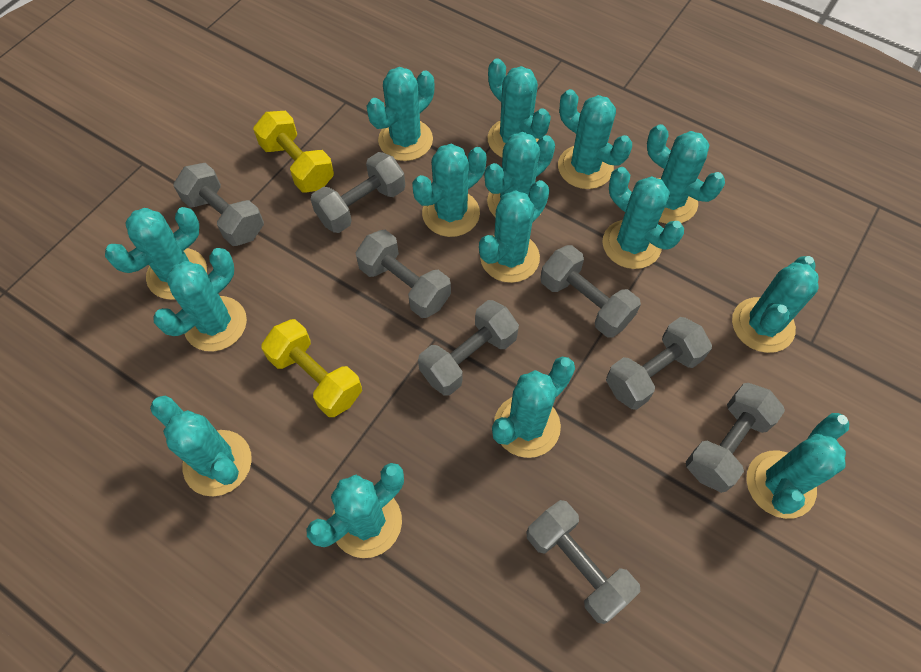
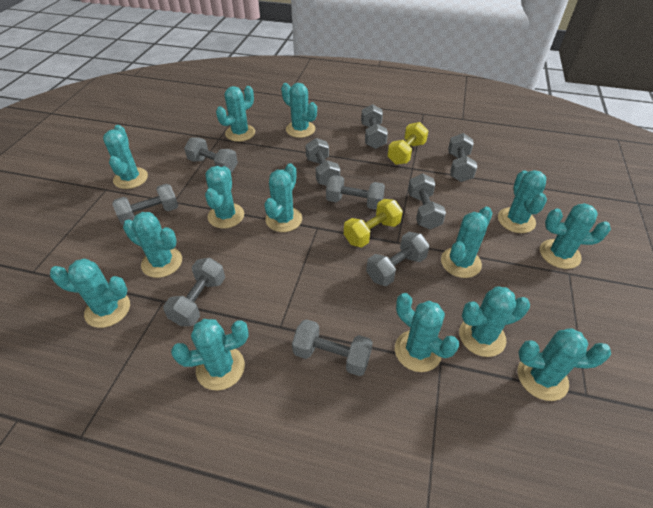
grey dumbbell: 8 -> 10
turquoise cactus: 15 -> 14

